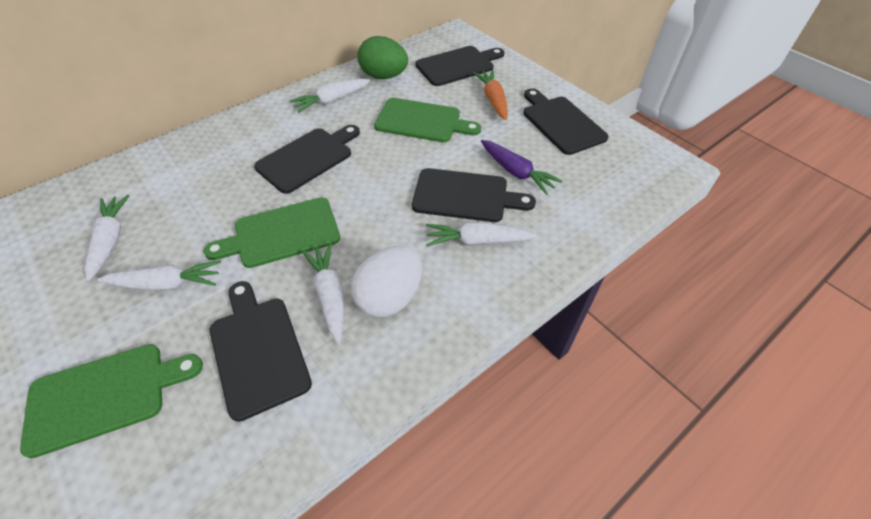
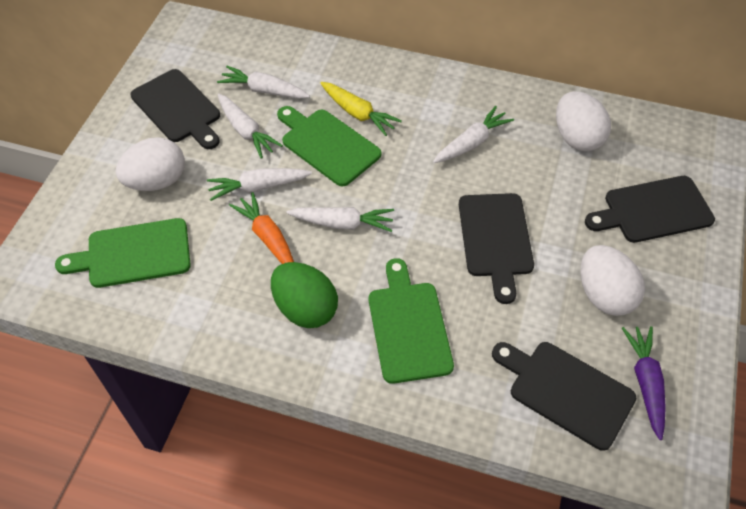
black cutting board: 5 -> 4
white egg: 1 -> 3
yellow carrot: 0 -> 1

